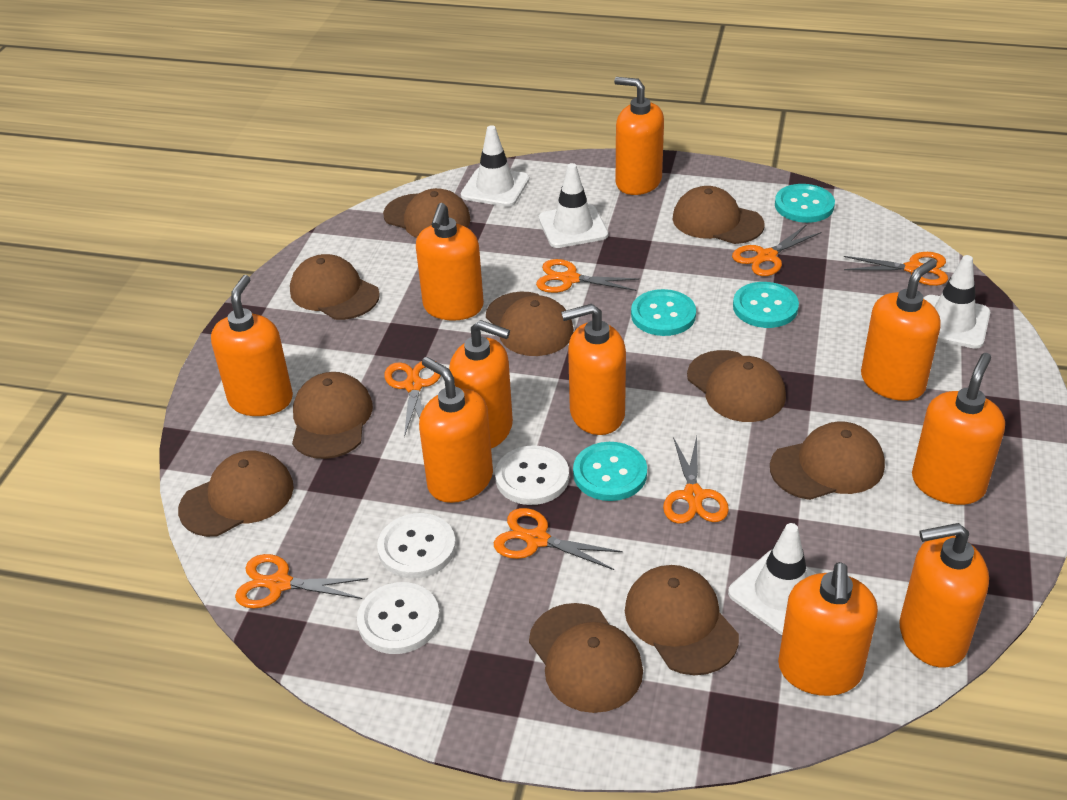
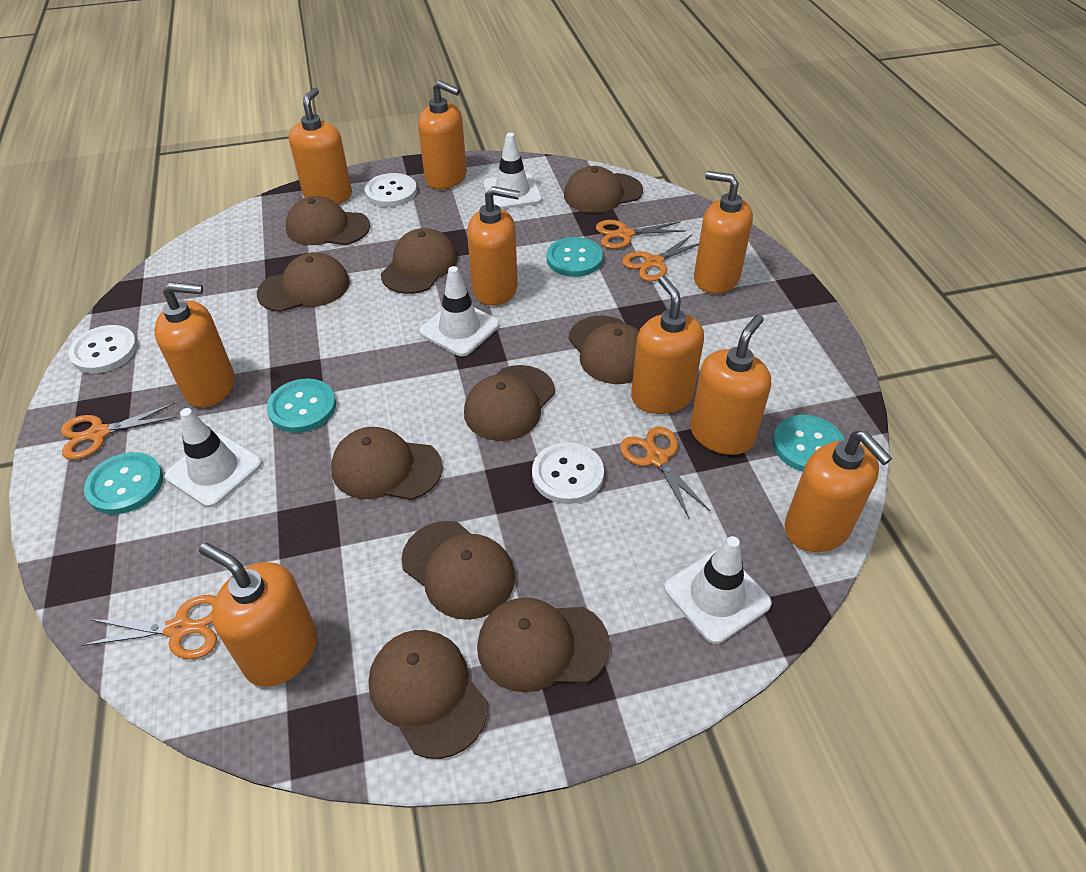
orange scissors: 7 -> 5
orange soap dispenser: 10 -> 9

